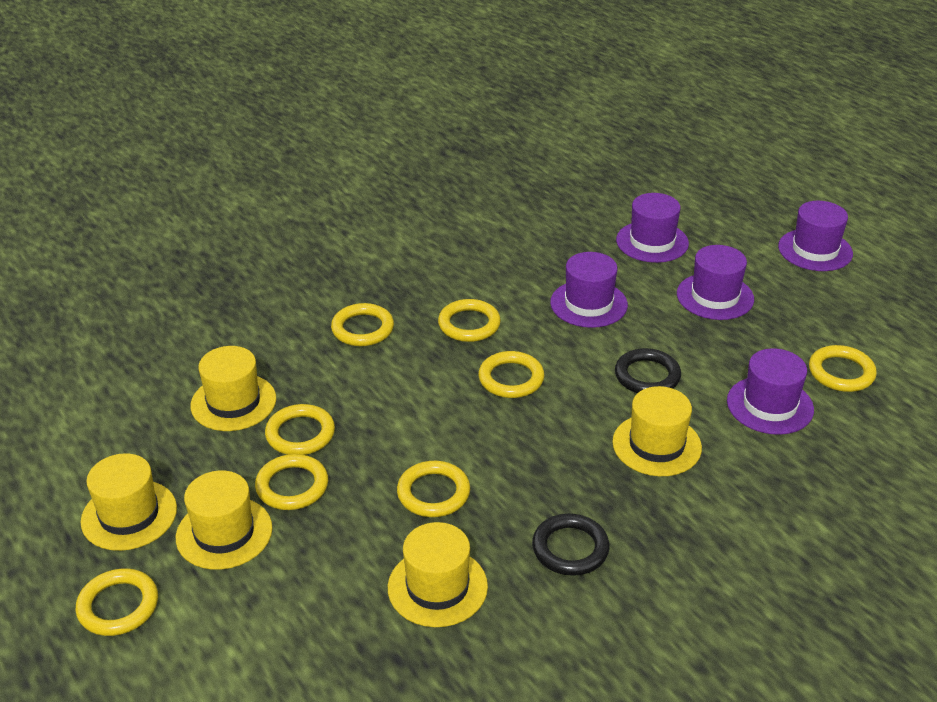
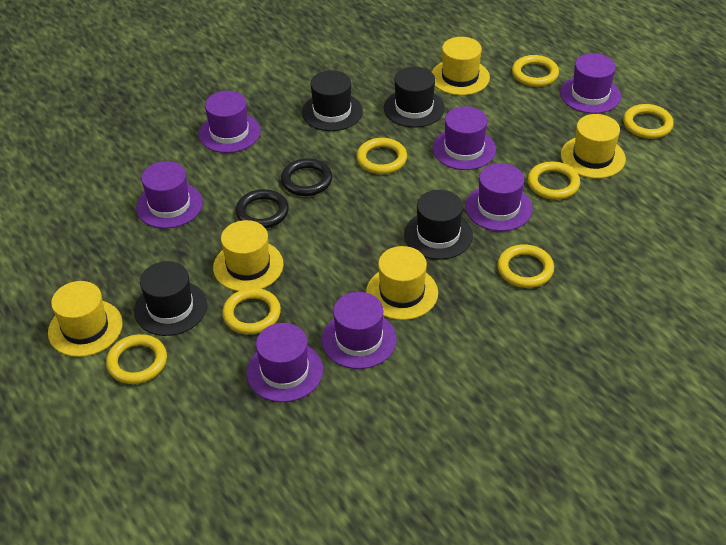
black hat: 0 -> 4
purple hat: 5 -> 7
yellow ring: 8 -> 7

